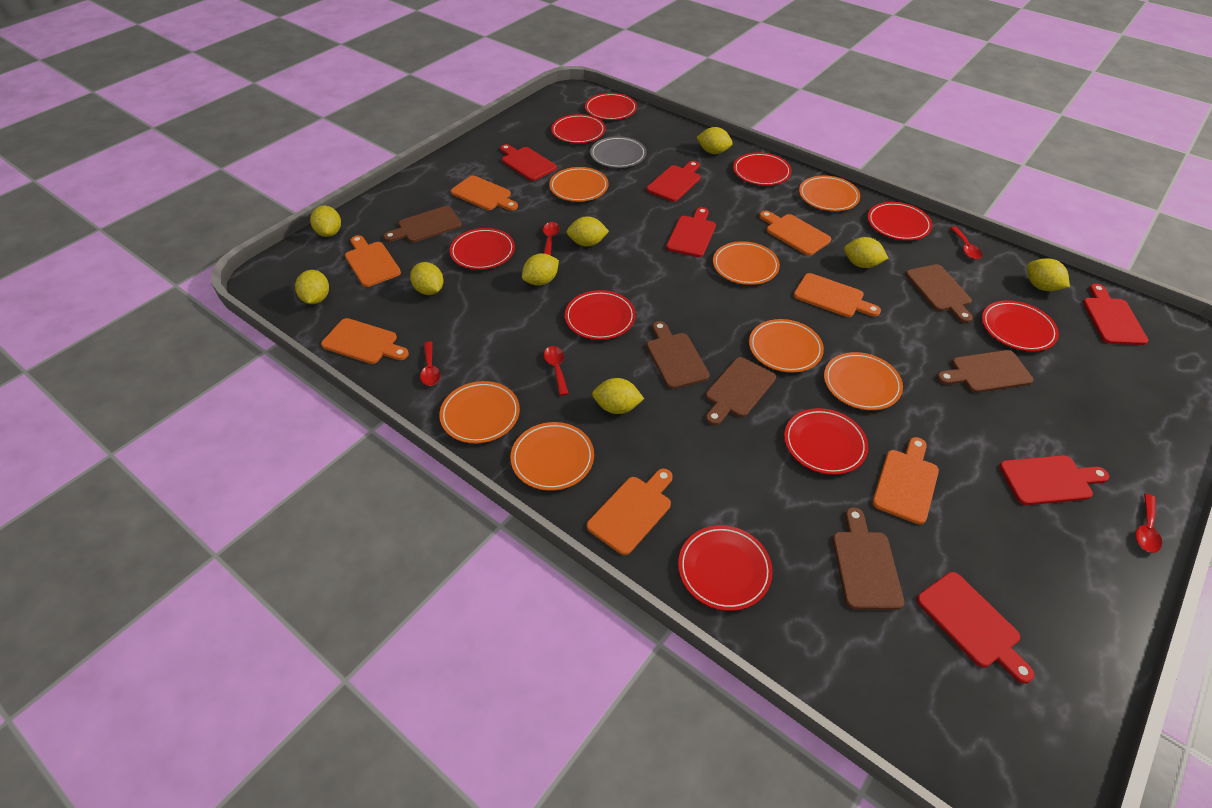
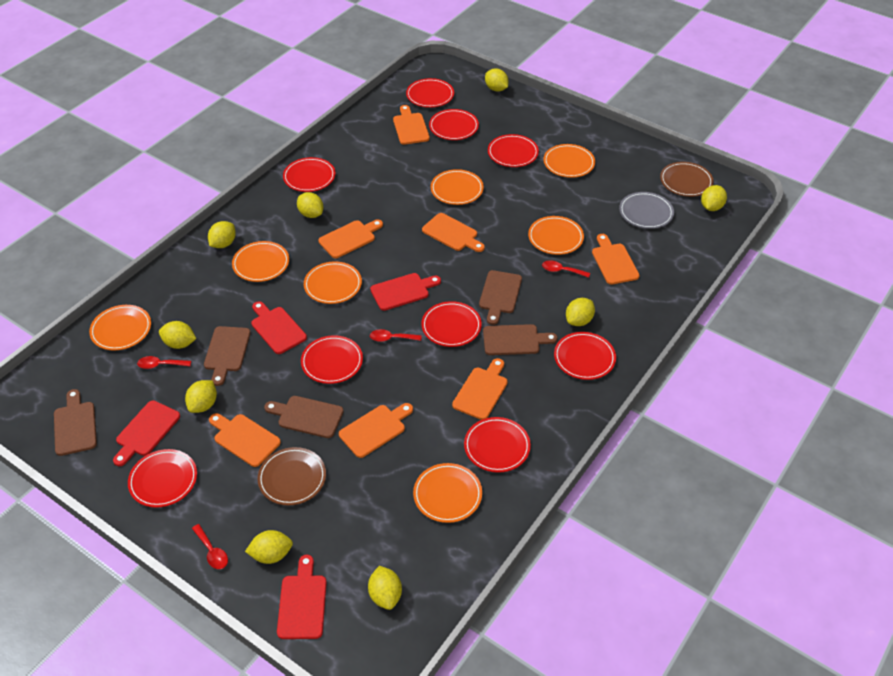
brown cutting board: 6 -> 5
brown plate: 0 -> 2
red cutting board: 6 -> 4
red spoon: 5 -> 4

